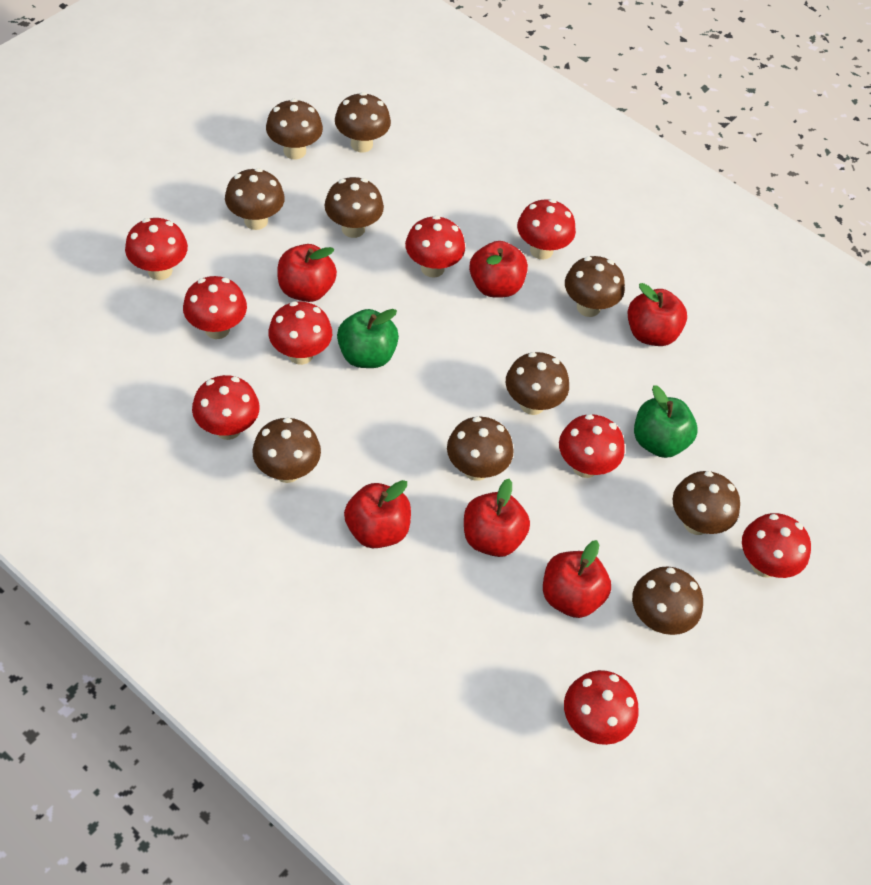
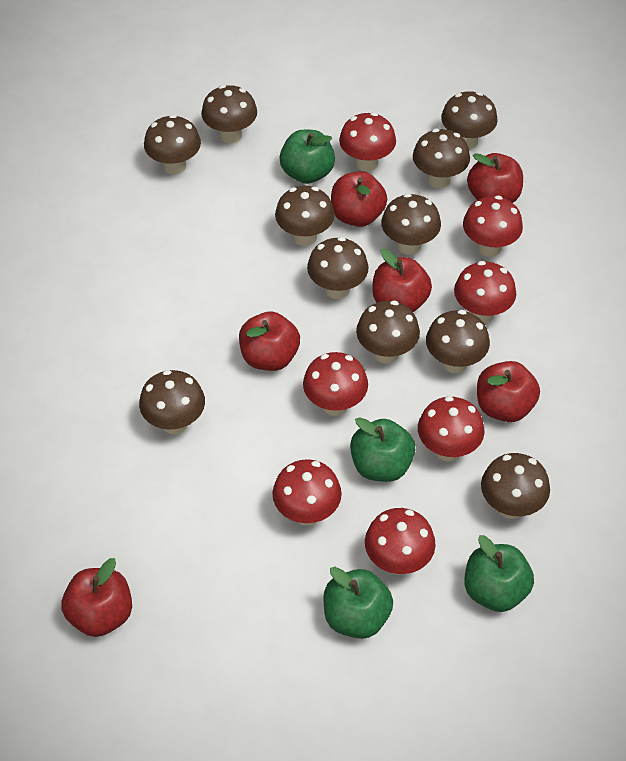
brown mushroom: 10 -> 11
green apple: 2 -> 4
red mushroom: 9 -> 7

